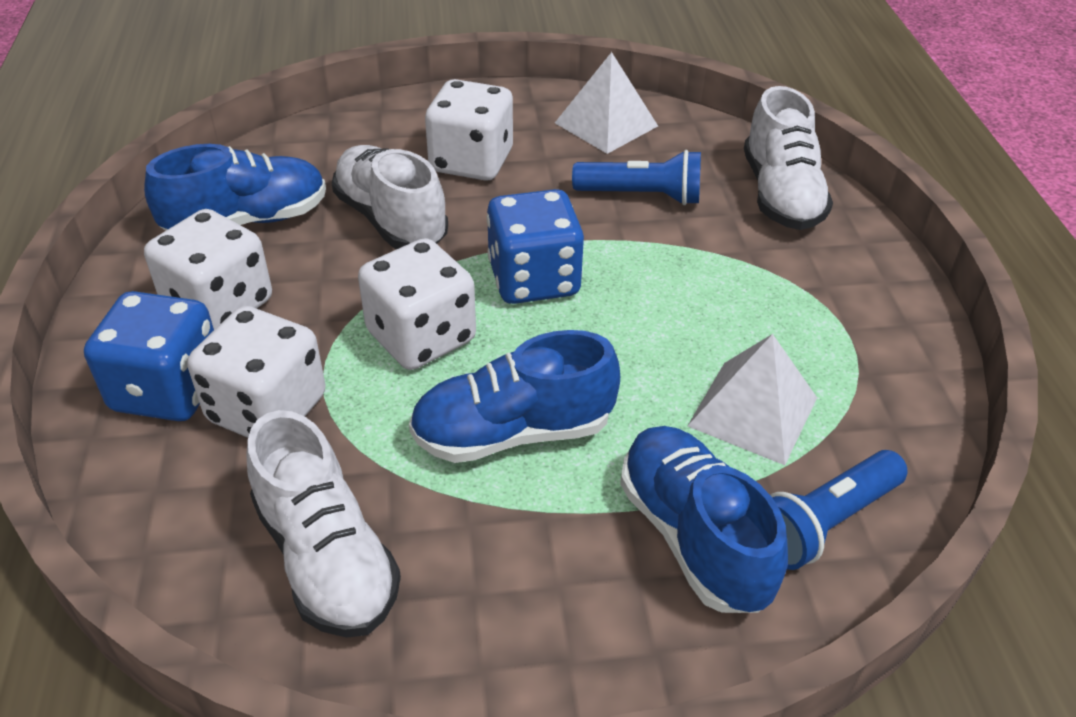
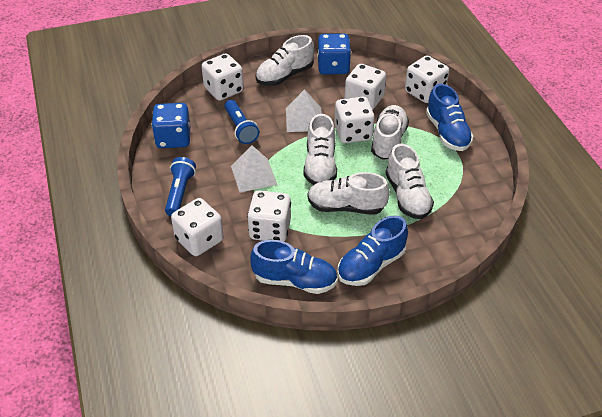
white dice: 4 -> 6
white shoe: 3 -> 5

